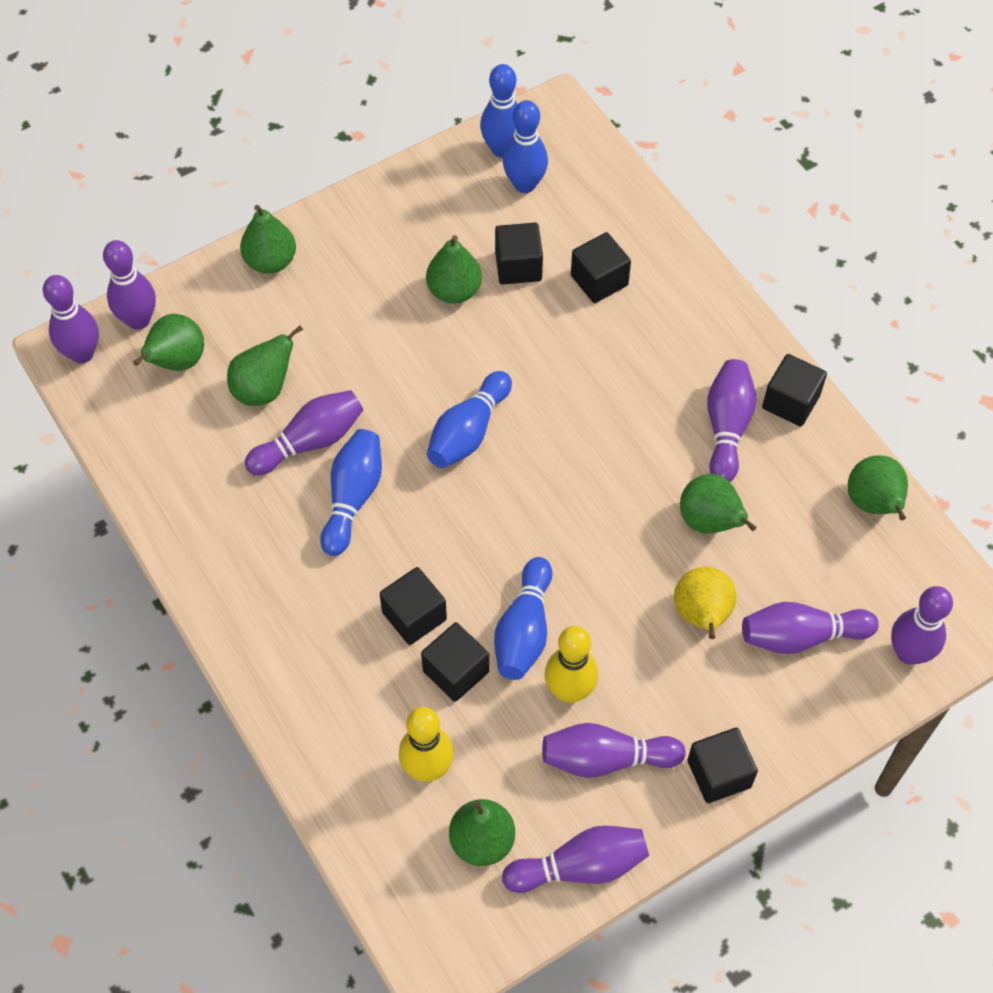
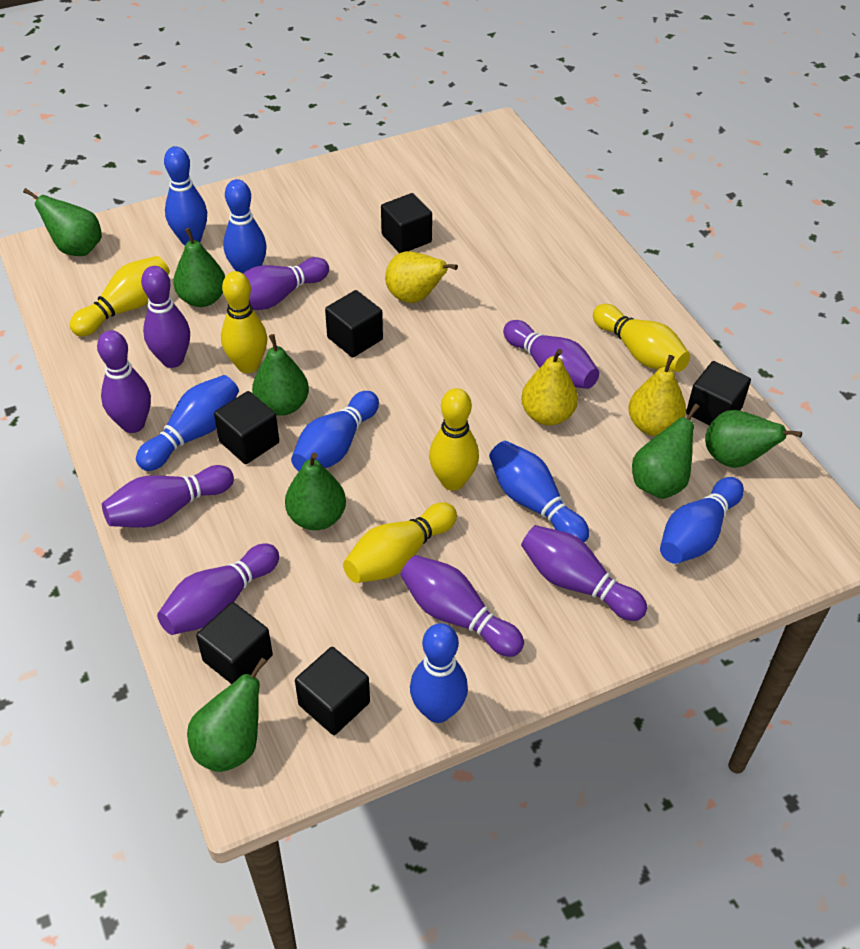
blue bowling pin: 5 -> 7
yellow bowling pin: 2 -> 5
yellow pear: 1 -> 3

